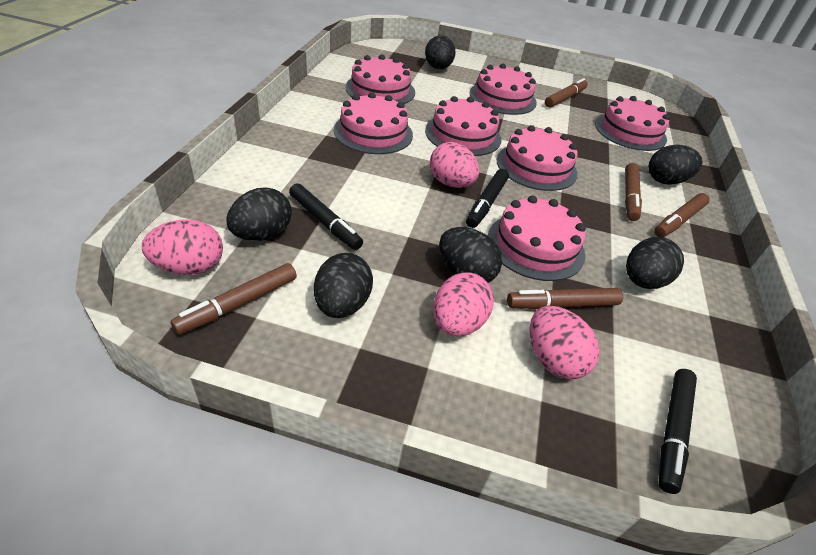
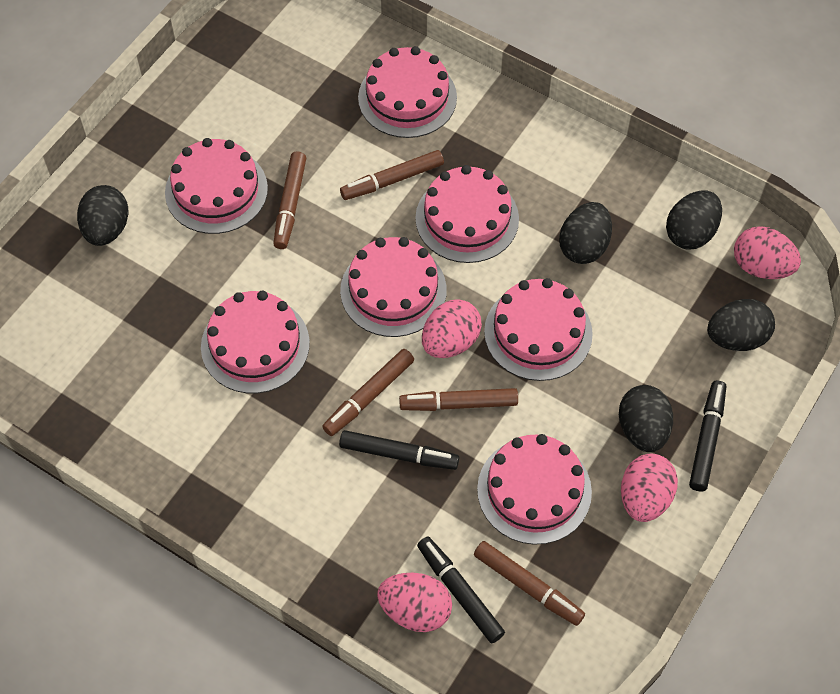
black egg: 6 -> 5

